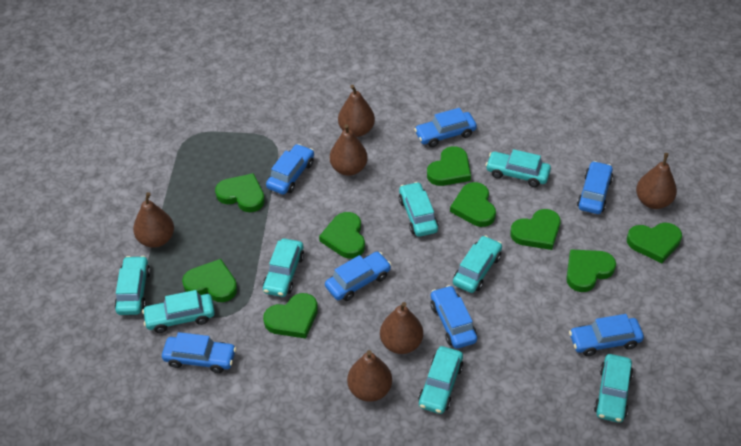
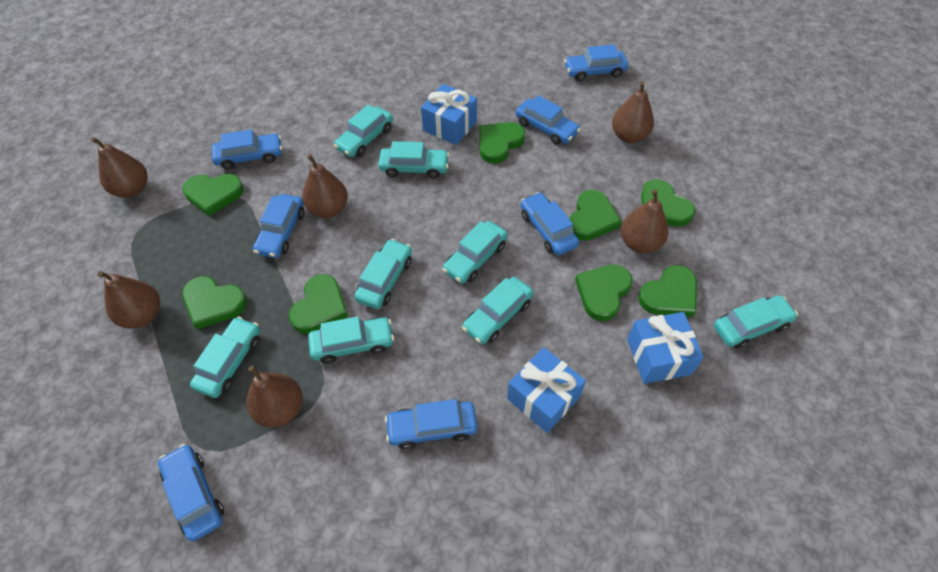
blue gift: 0 -> 3
green heart: 9 -> 8

